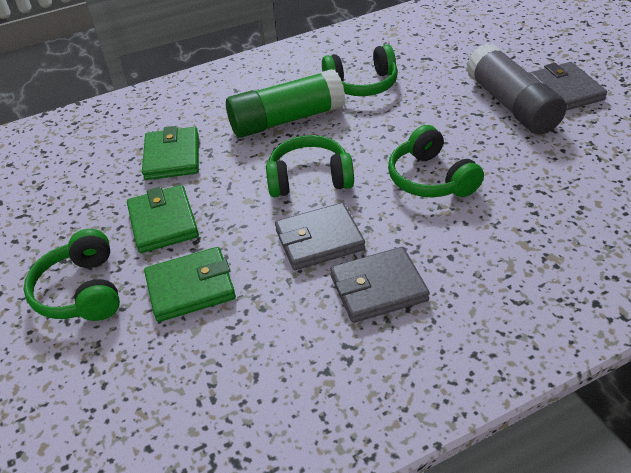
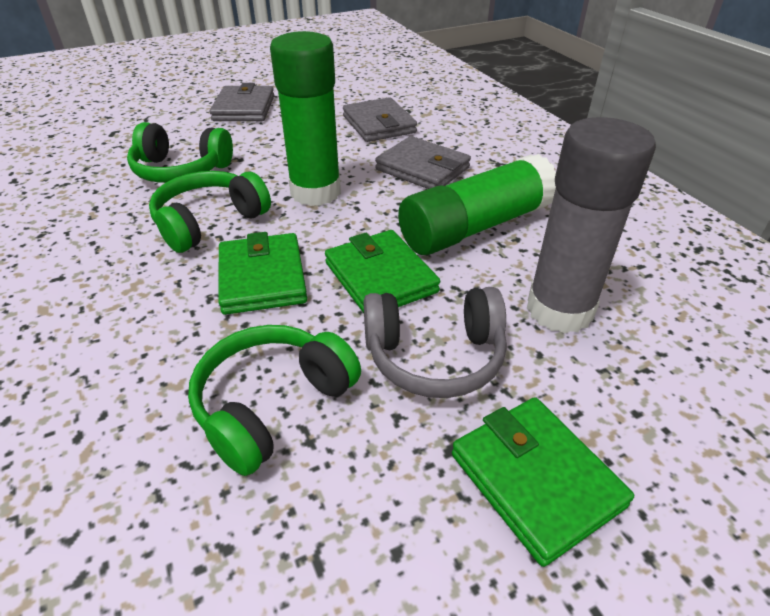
green glue stick: 1 -> 2
green headphones: 4 -> 3
grey headphones: 0 -> 1

